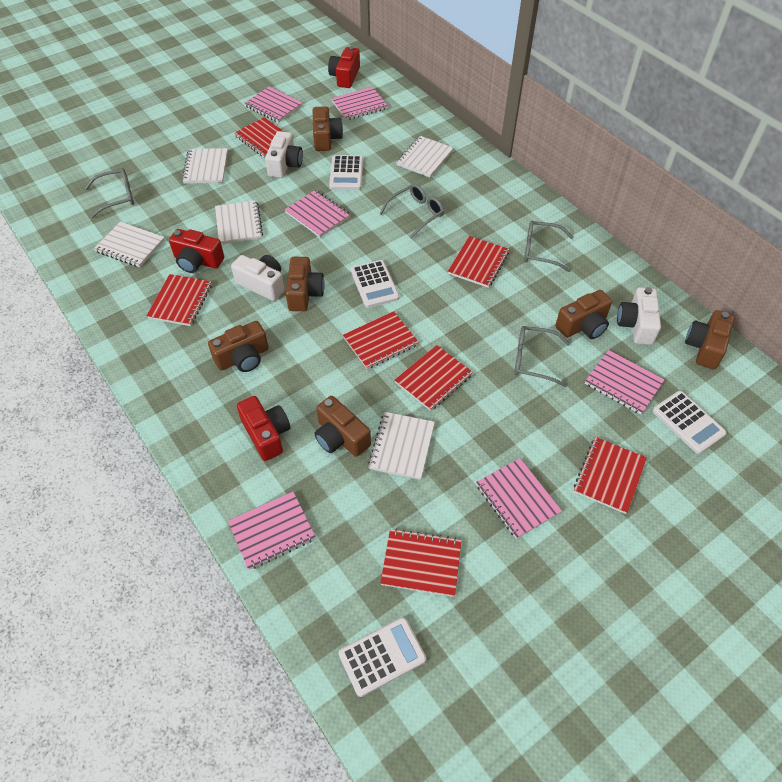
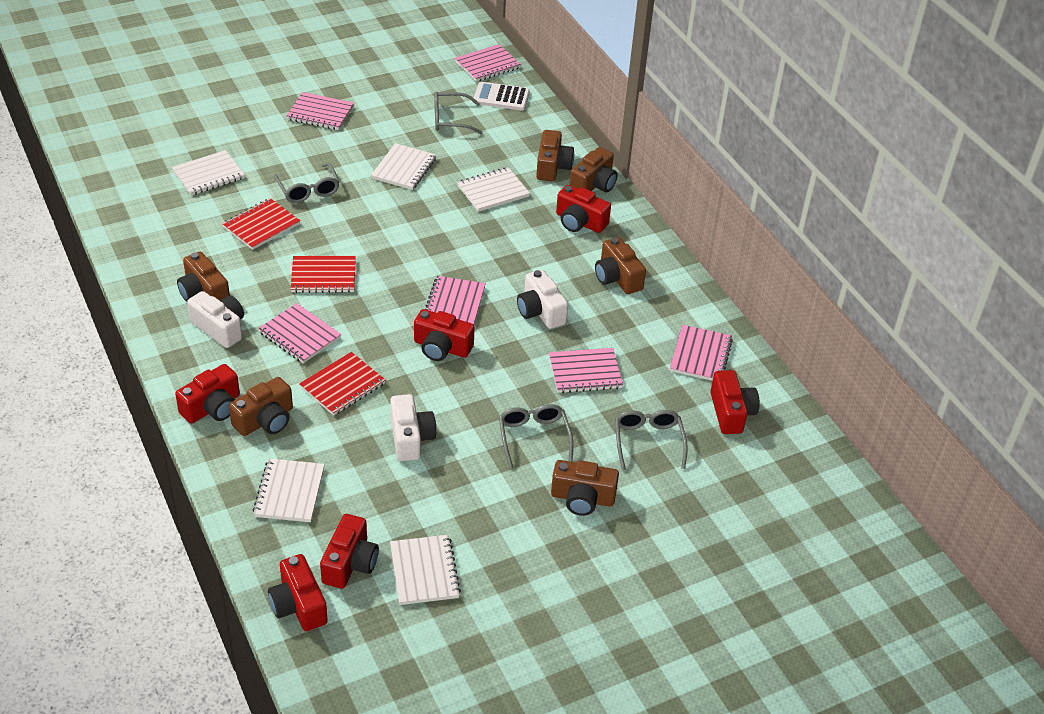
red camera: 3 -> 6
red notebook: 7 -> 3
white calculator: 4 -> 1

